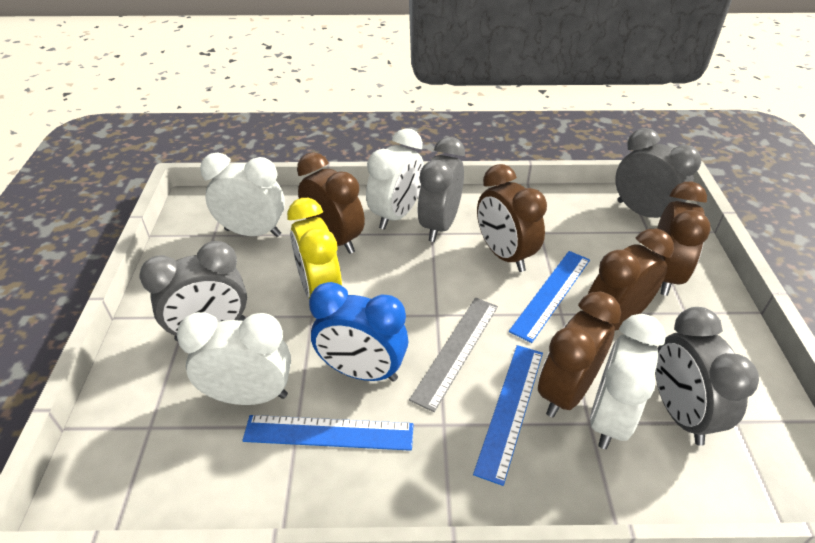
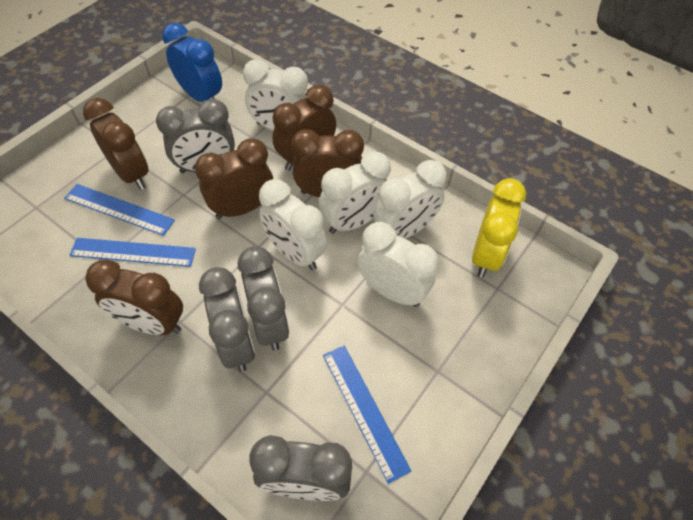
grey ruler: 1 -> 0
white clock: 4 -> 5

